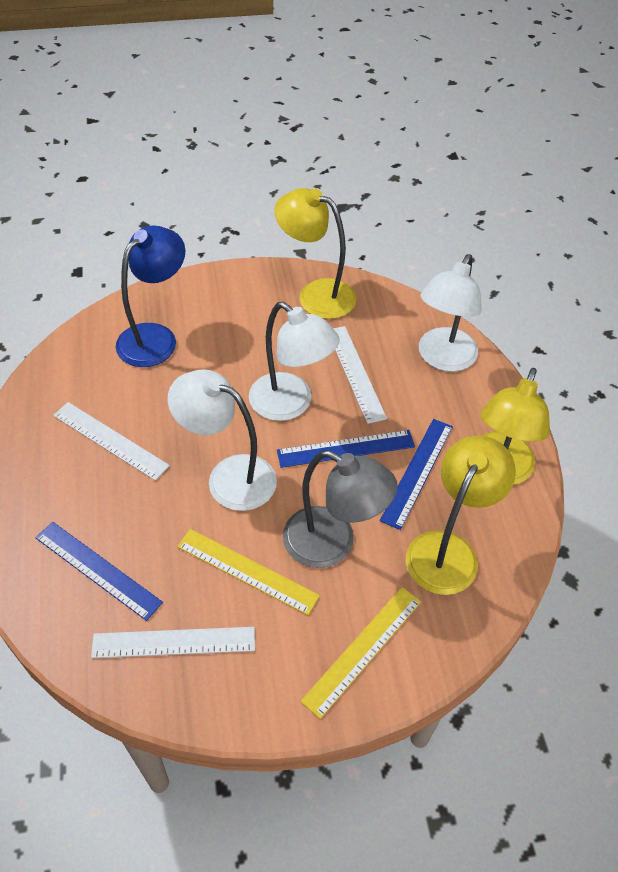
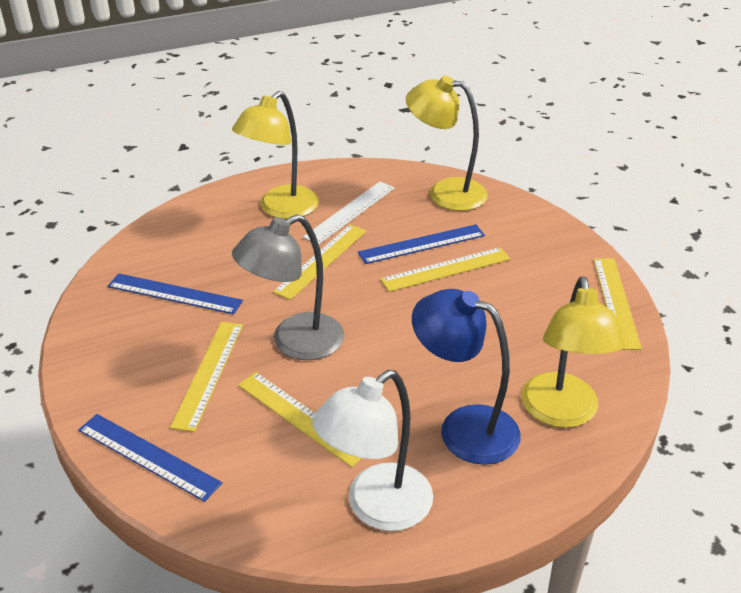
white lamp: 3 -> 1
white ruler: 3 -> 1
yellow ruler: 2 -> 5

